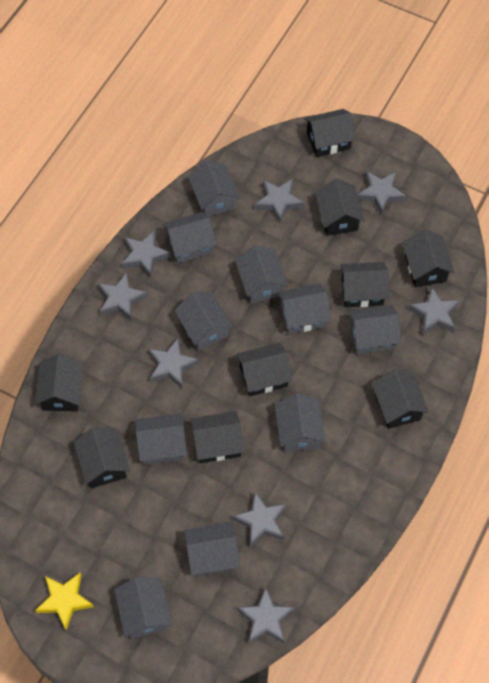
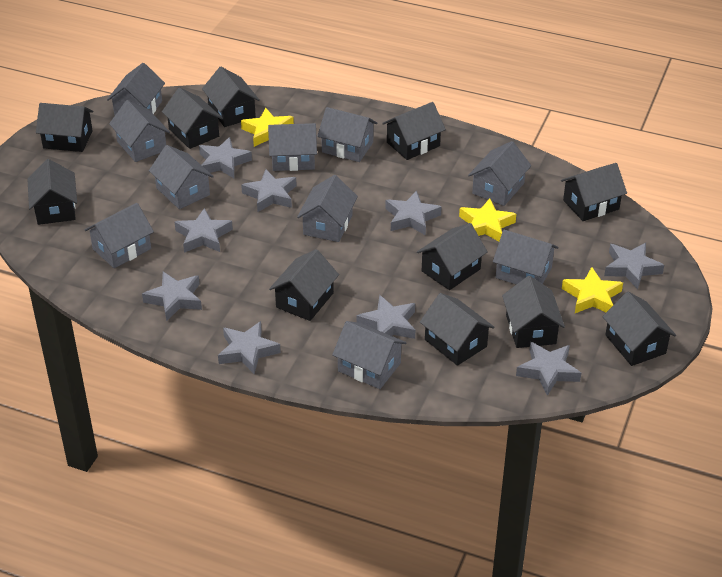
black house: 9 -> 11
grey star: 8 -> 9
yellow star: 1 -> 3

